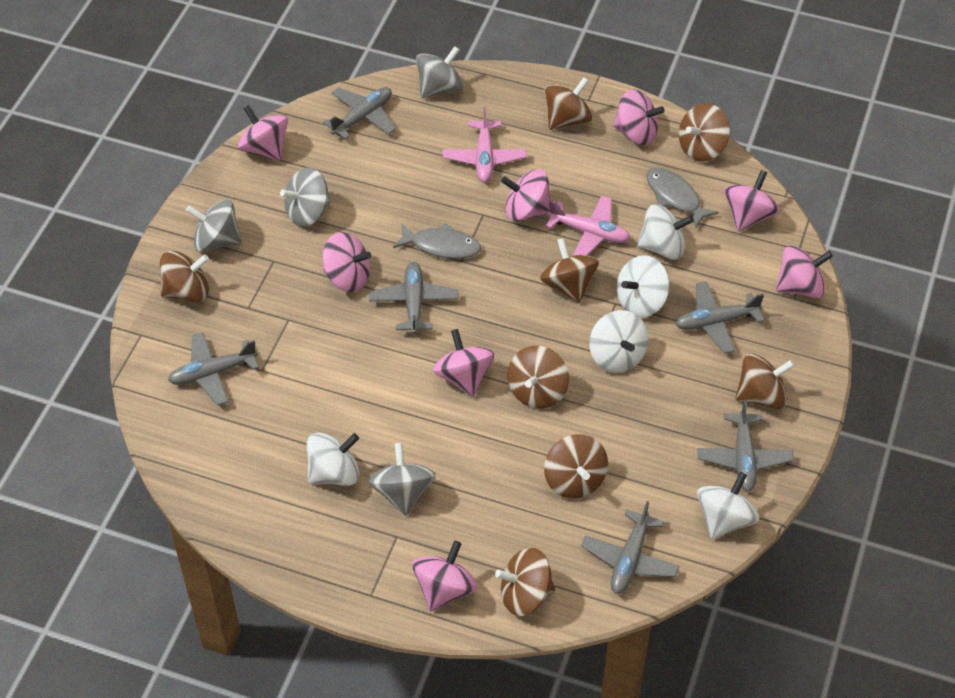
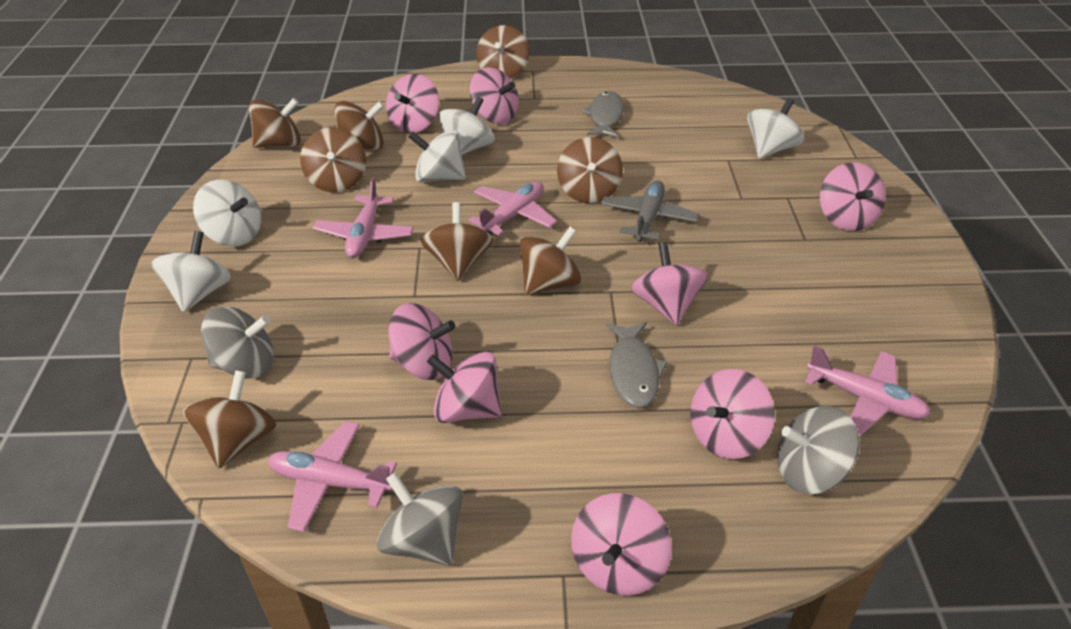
grey plane: 6 -> 1
grey spinning top: 4 -> 3
pink plane: 2 -> 4

